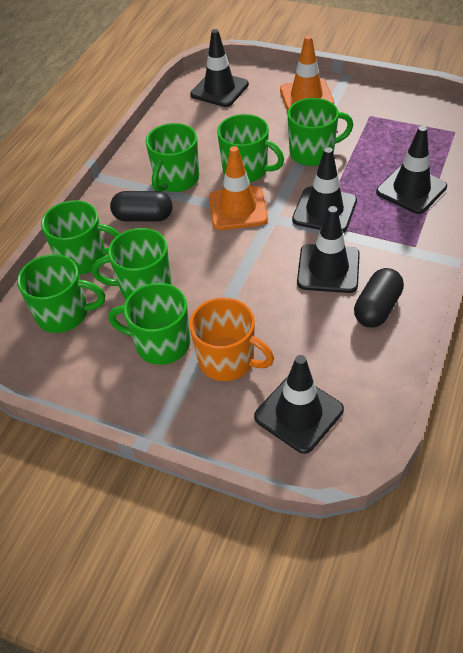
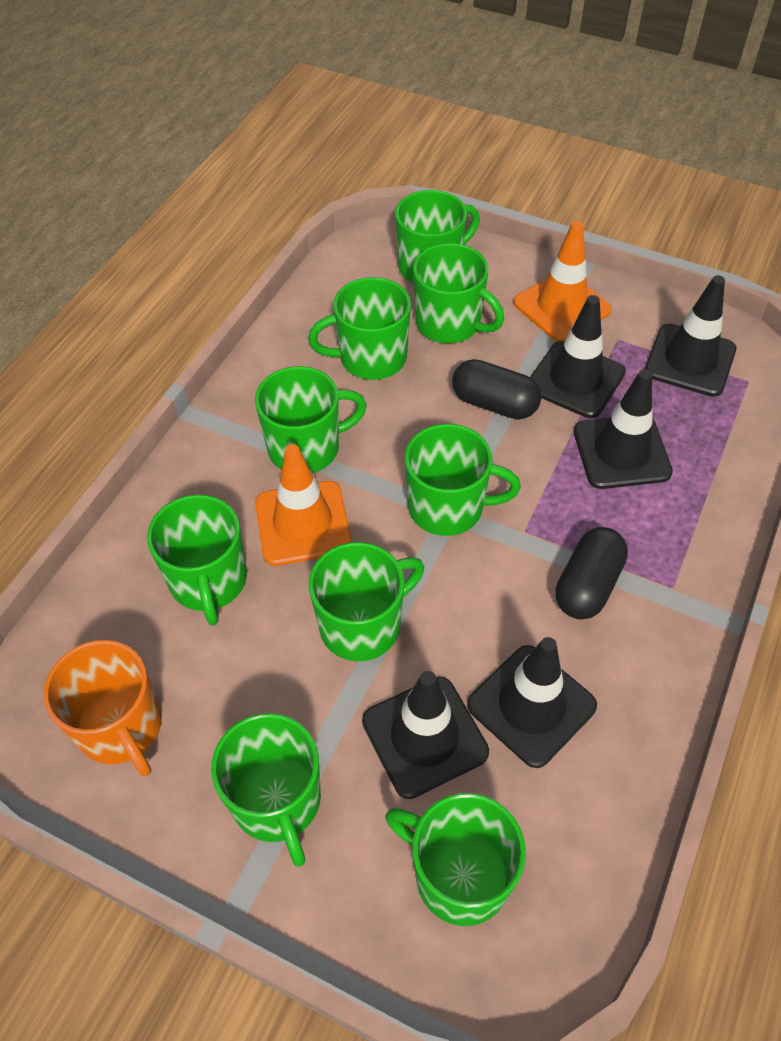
green mug: 7 -> 9

